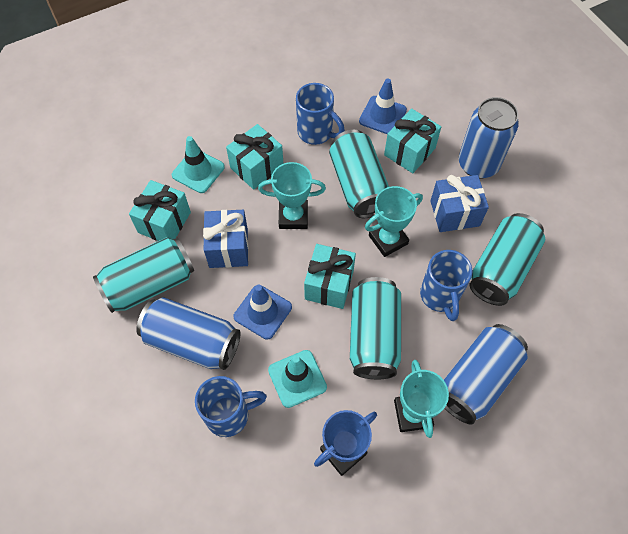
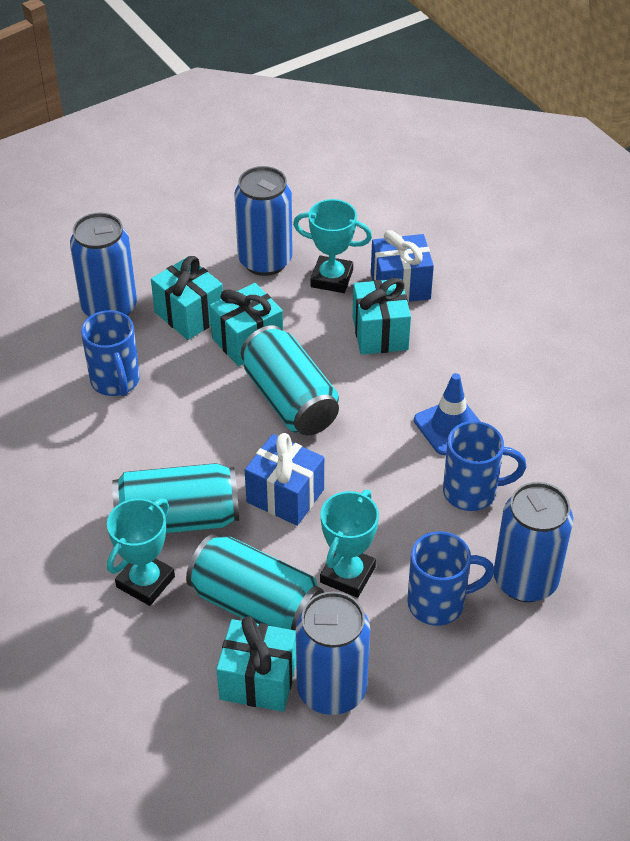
blue can: 3 -> 4
blue traffic cone: 2 -> 1
blue trophy: 1 -> 0
turquoise can: 4 -> 3
turquoise traffic cone: 2 -> 0

